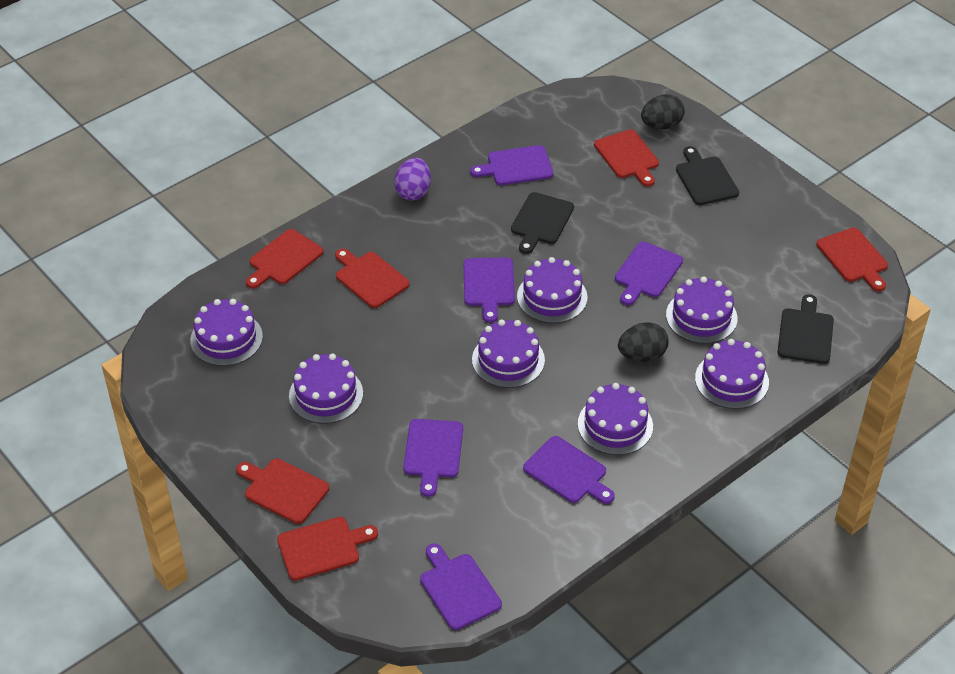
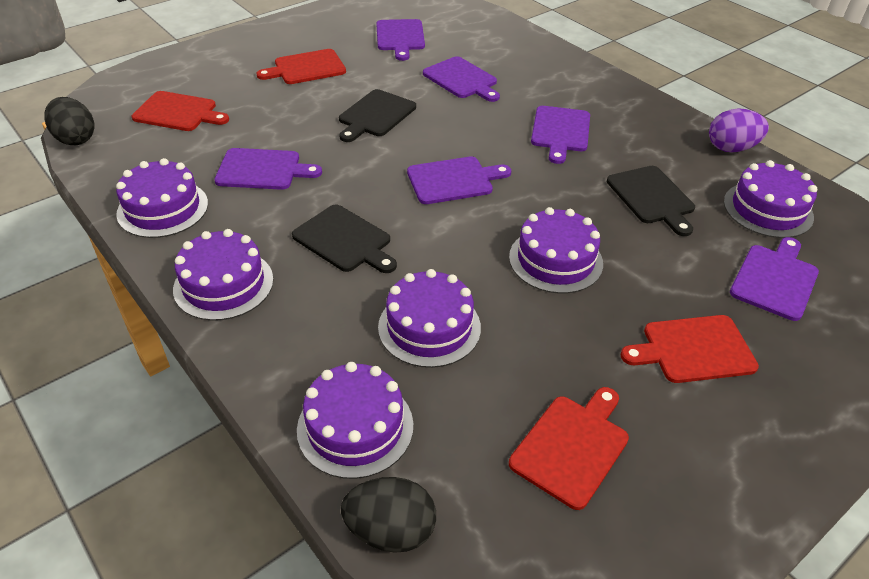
purple cake: 7 -> 6
red cutting board: 6 -> 4

